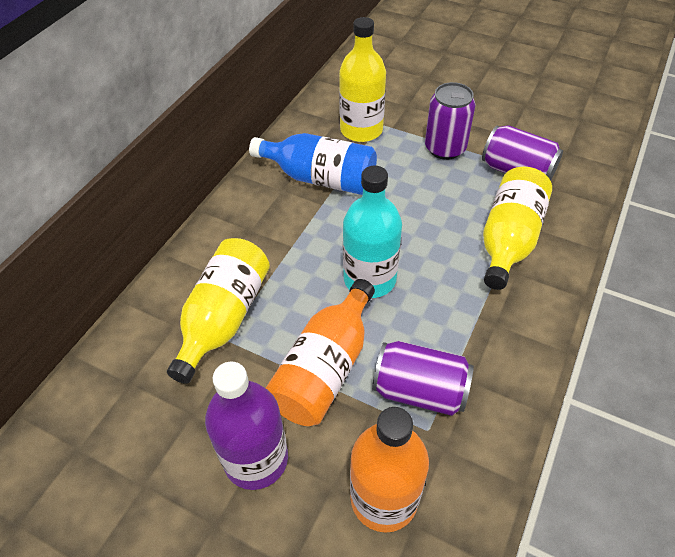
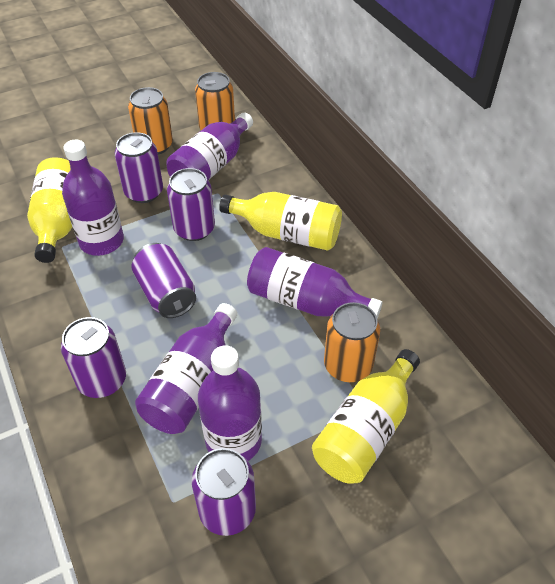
blue bottle: 1 -> 0
orange bottle: 2 -> 0
orange can: 0 -> 3
purple bottle: 1 -> 5
purple can: 3 -> 5
turquoise bottle: 1 -> 0

